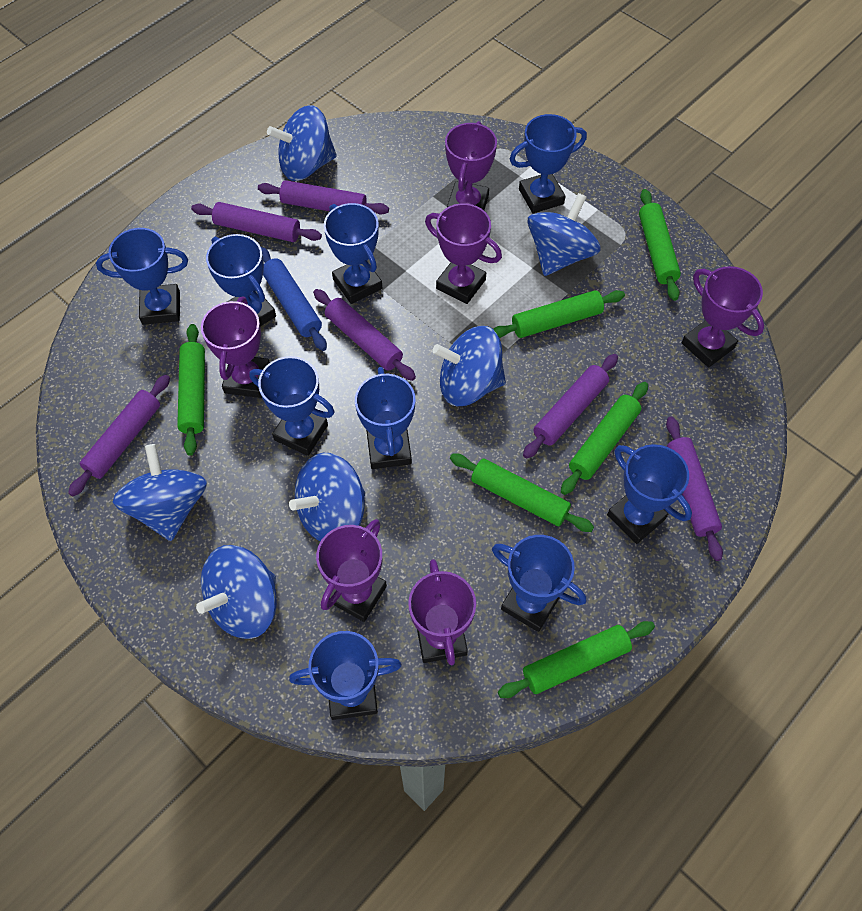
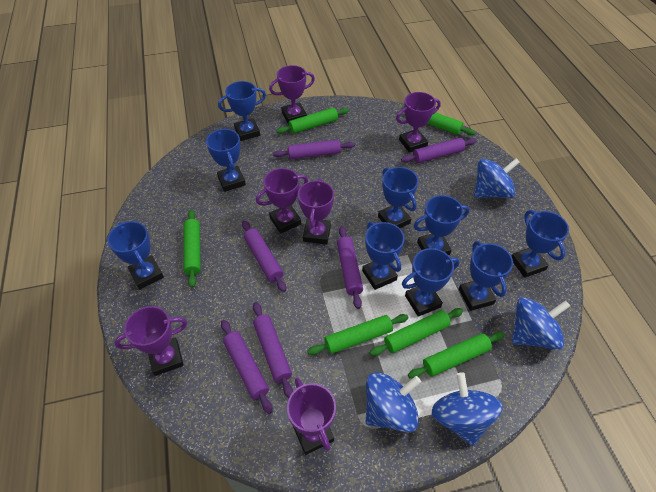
blue rolling pin: 1 -> 0
blue spinning top: 6 -> 4

